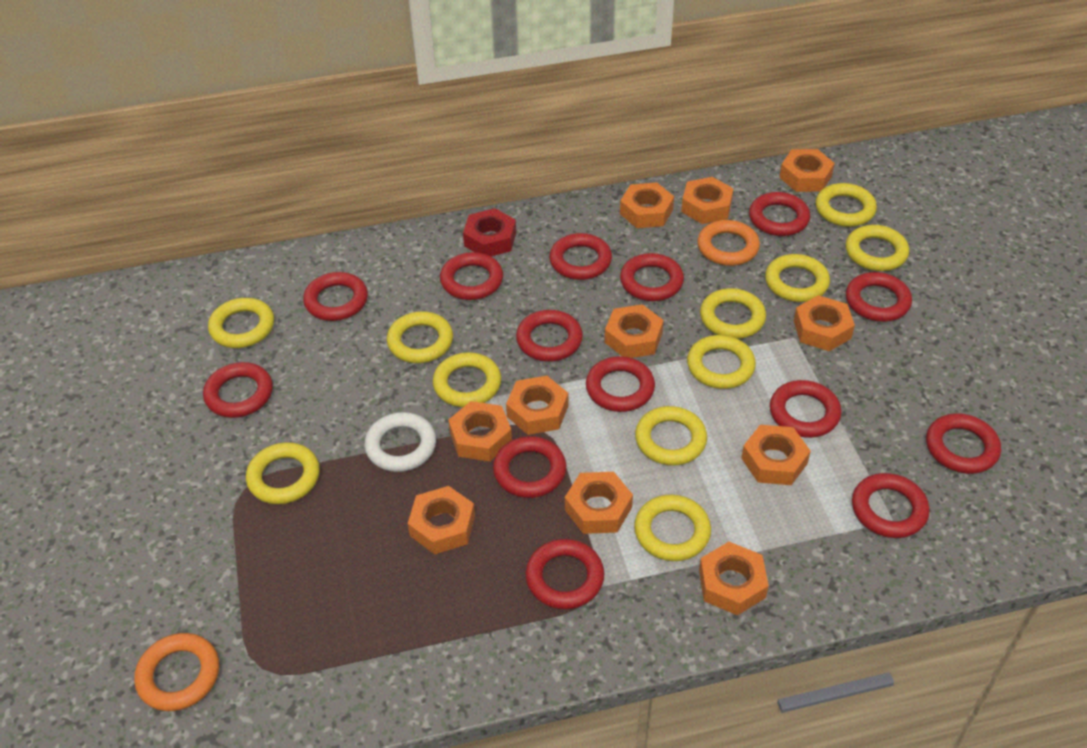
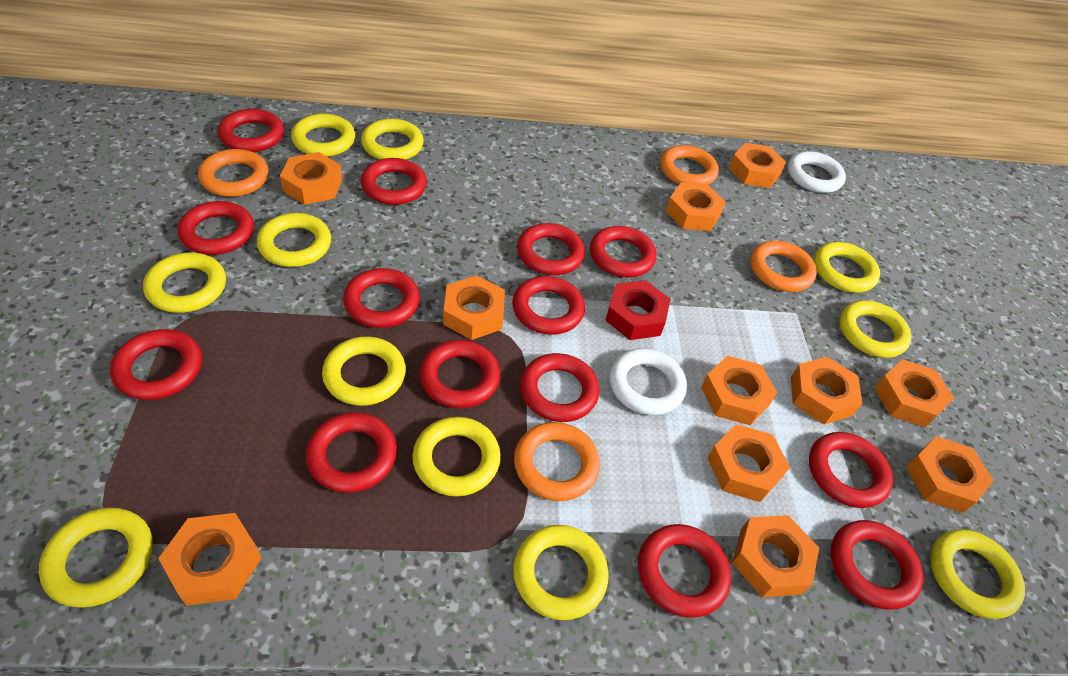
orange ring: 2 -> 4
white ring: 1 -> 2

